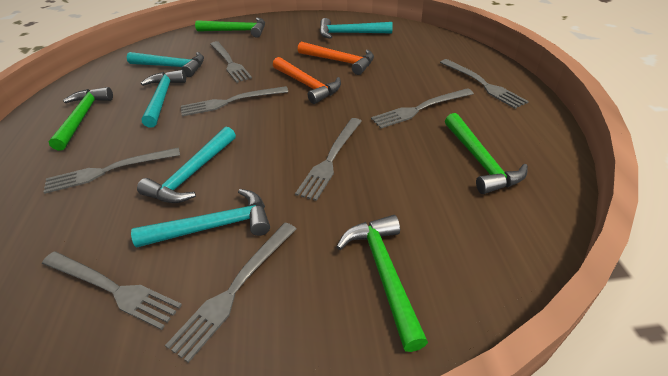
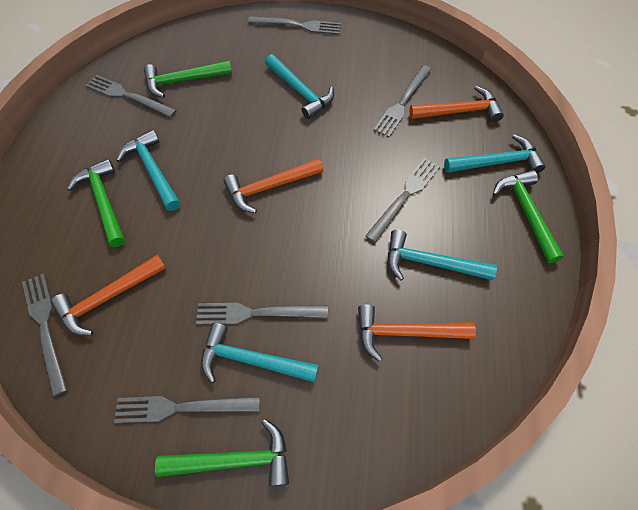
grey fork: 8 -> 7
orange hammer: 2 -> 4

